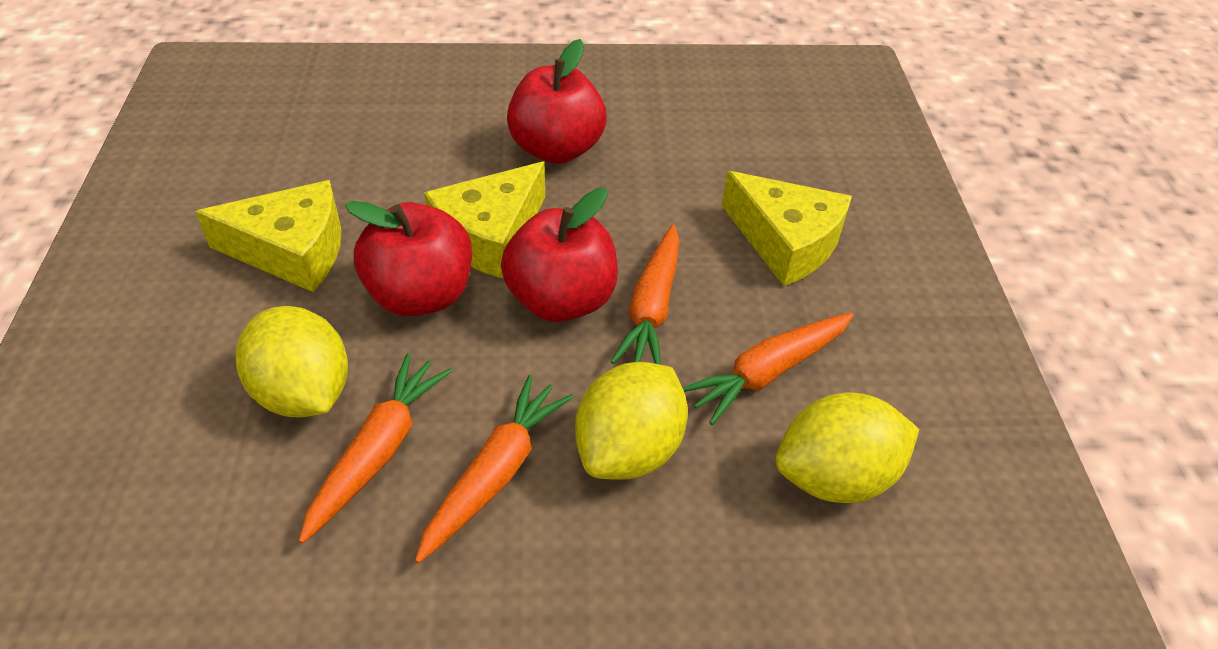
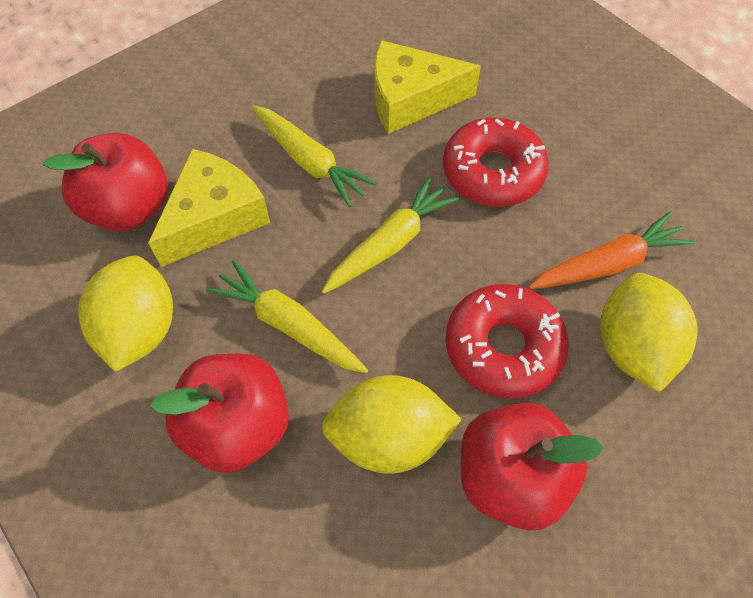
orange carrot: 4 -> 1
red donut: 0 -> 2
yellow carrot: 0 -> 3
yellow cheese: 3 -> 2

